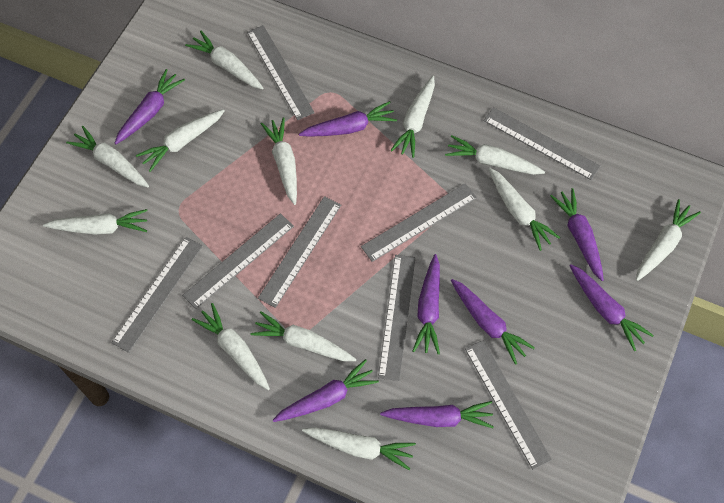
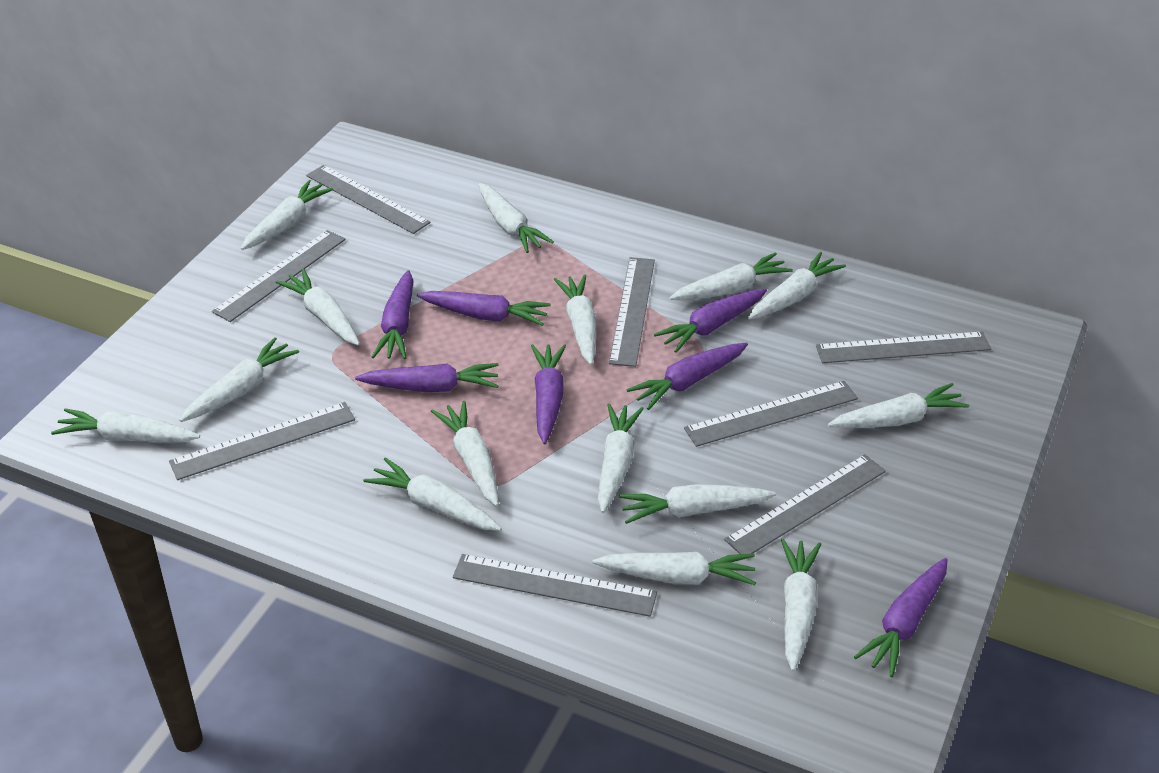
purple carrot: 8 -> 7
white carrot: 12 -> 15

